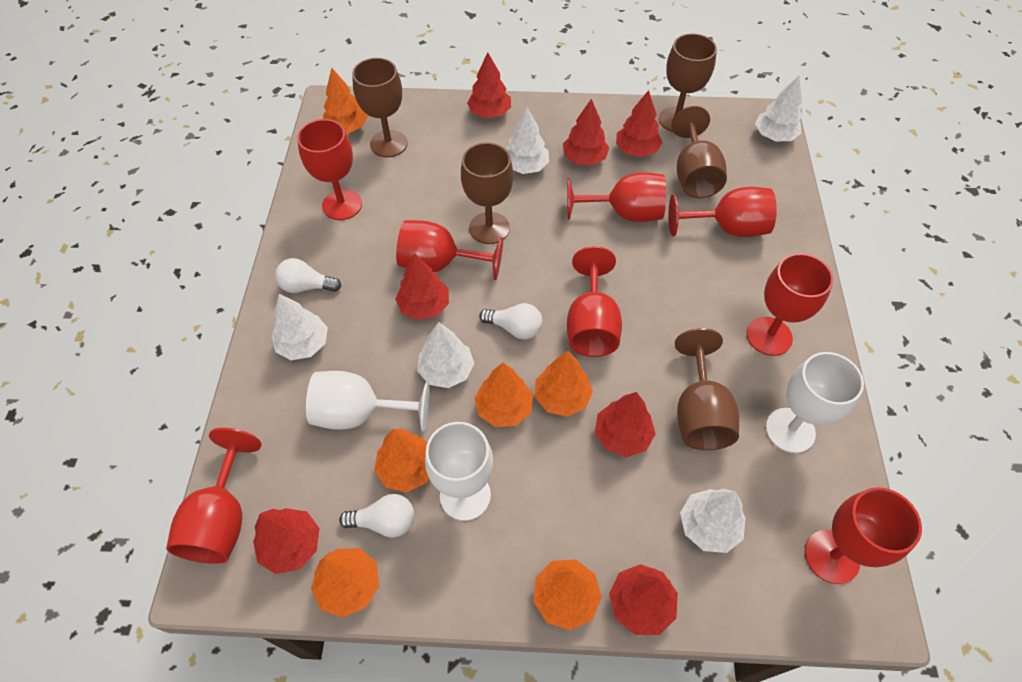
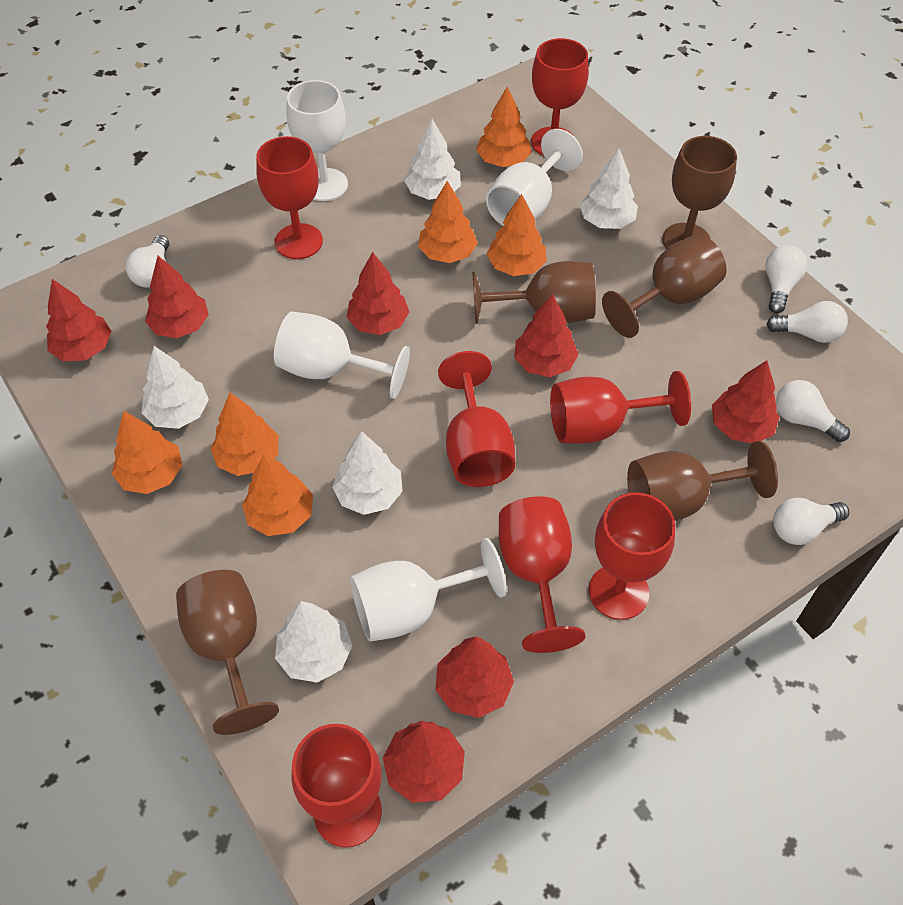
red goblet: 8 -> 7
white goblet: 3 -> 4
white light bulb: 3 -> 5

